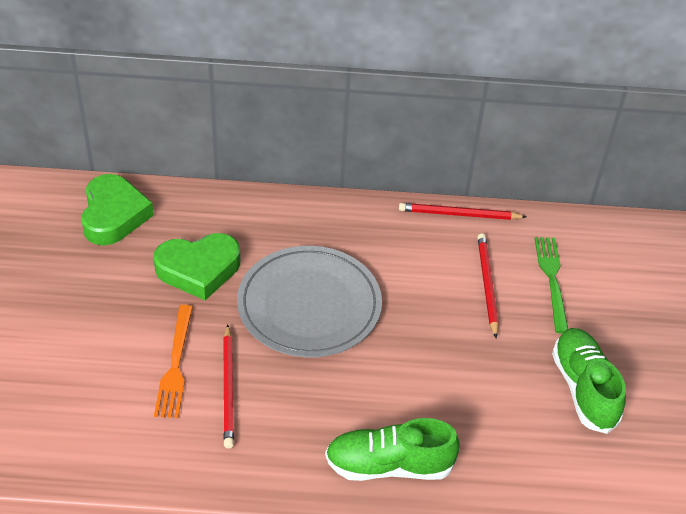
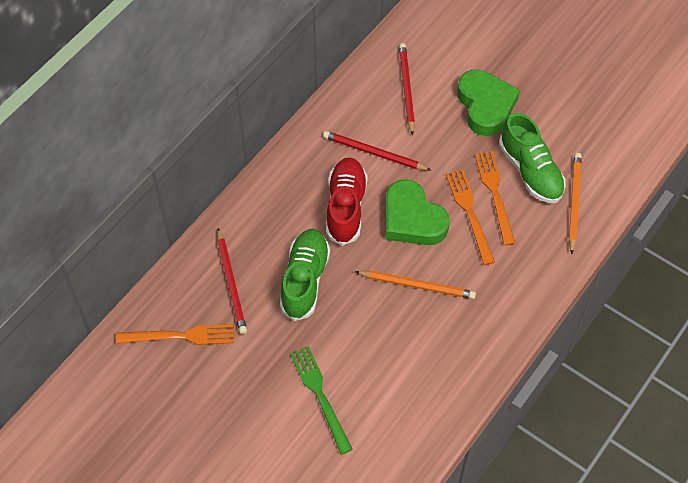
grey plate: 1 -> 0
orange fork: 1 -> 3
orange pencil: 0 -> 2
red shoe: 0 -> 1

